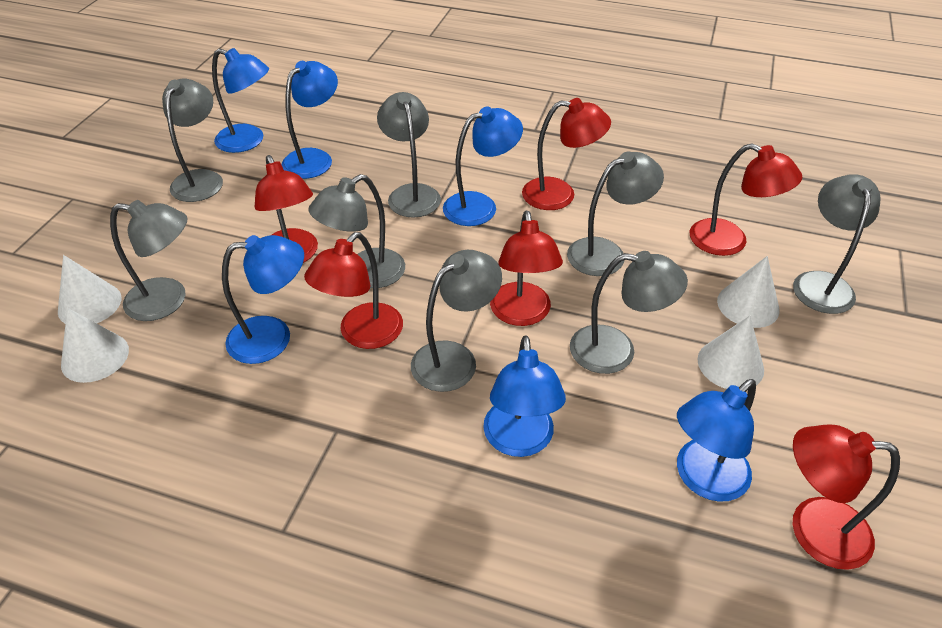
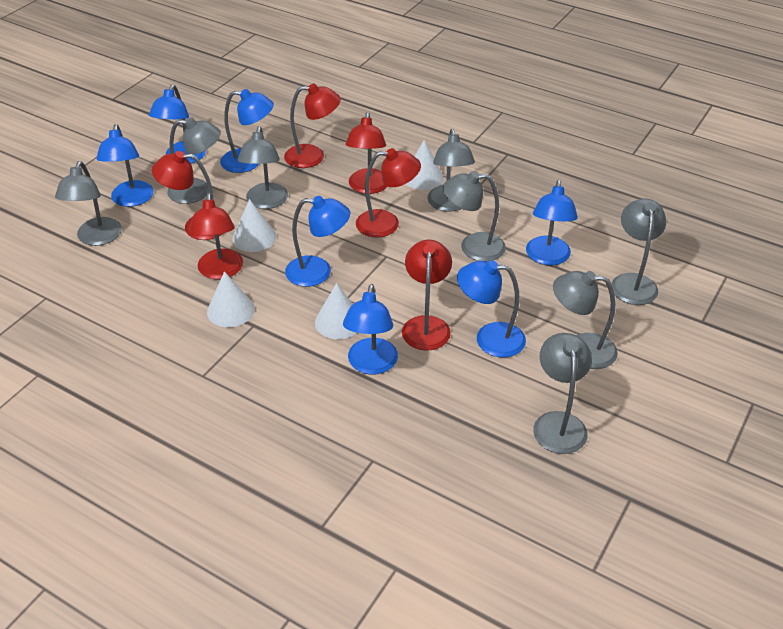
blue lamp: 6 -> 7

